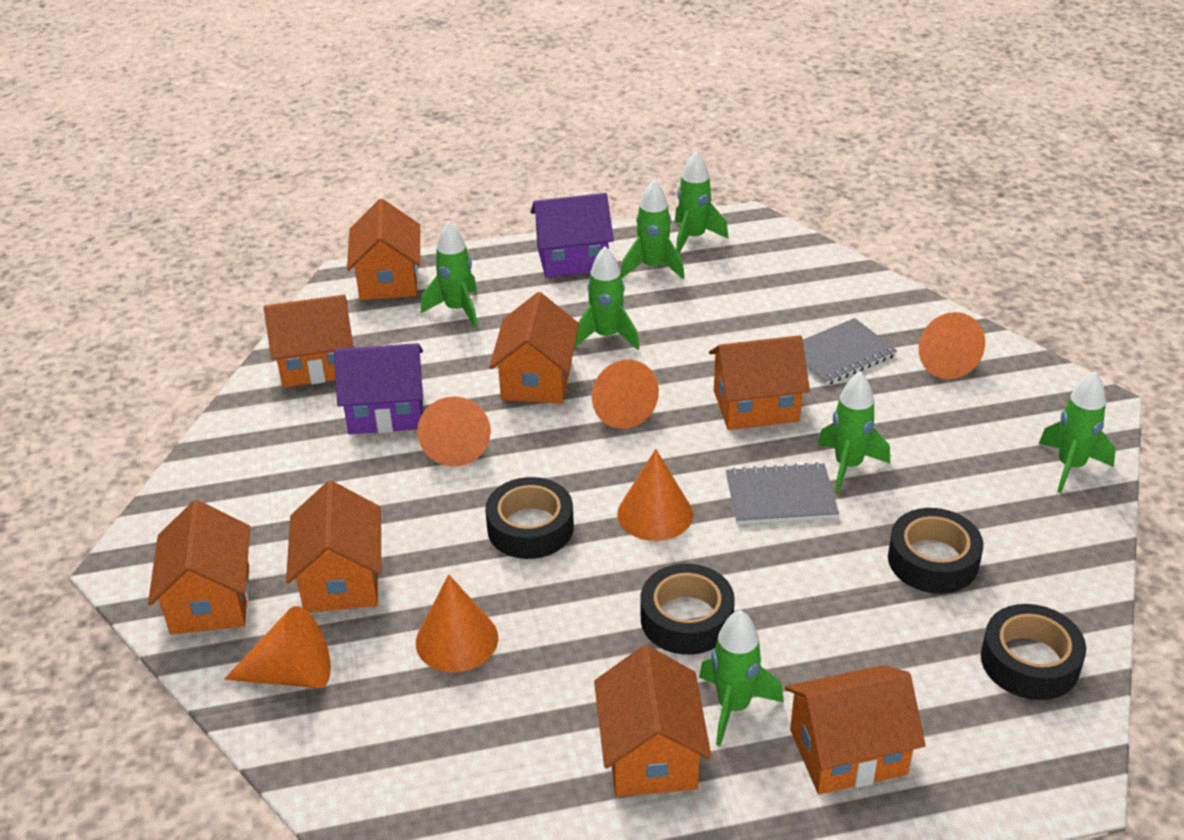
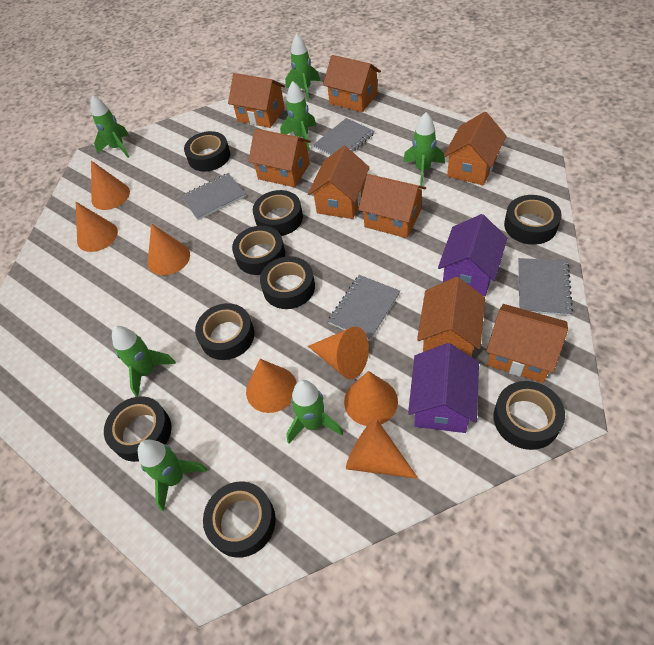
black tape: 4 -> 9
grey notebook: 2 -> 4
orange cone: 6 -> 7

